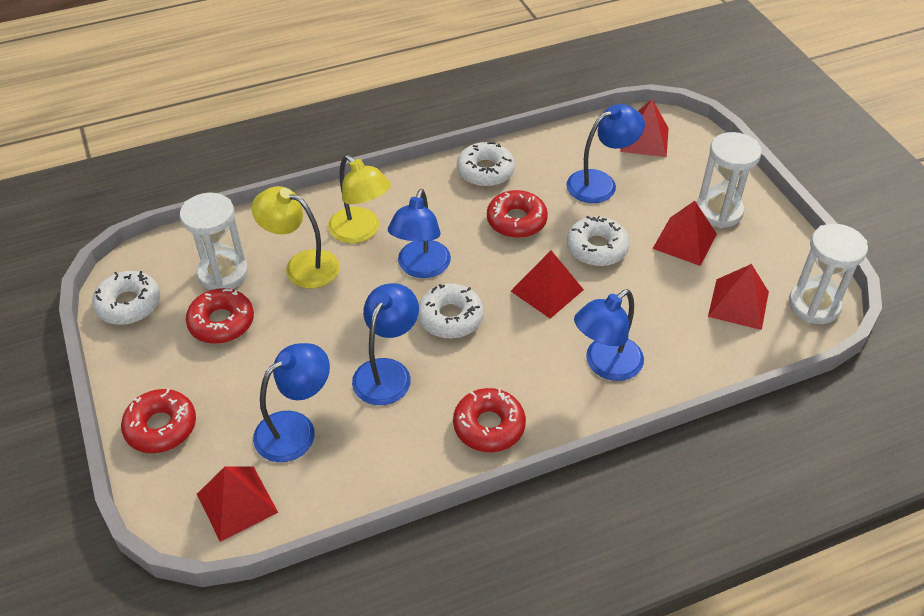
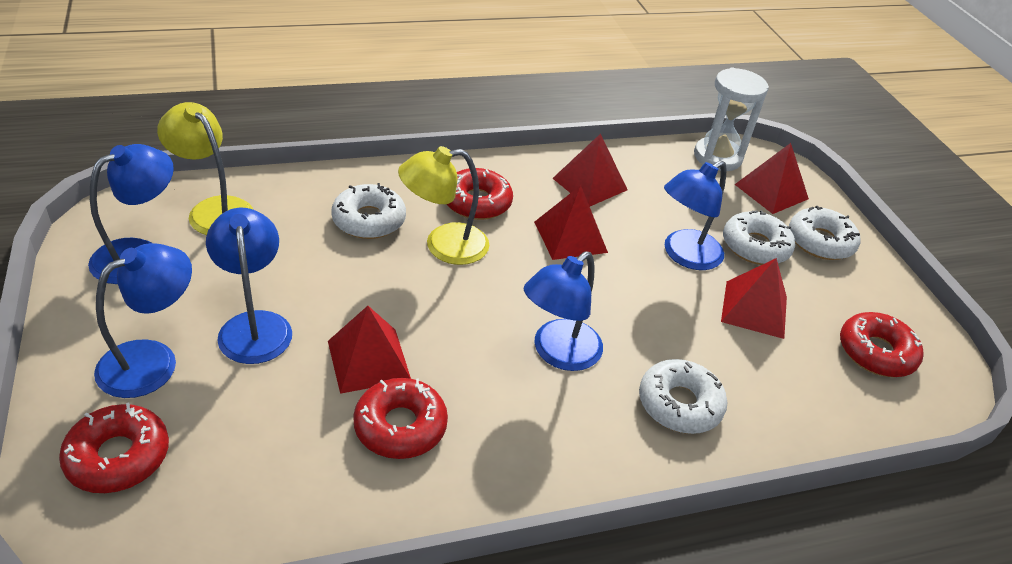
white hourglass: 3 -> 1

